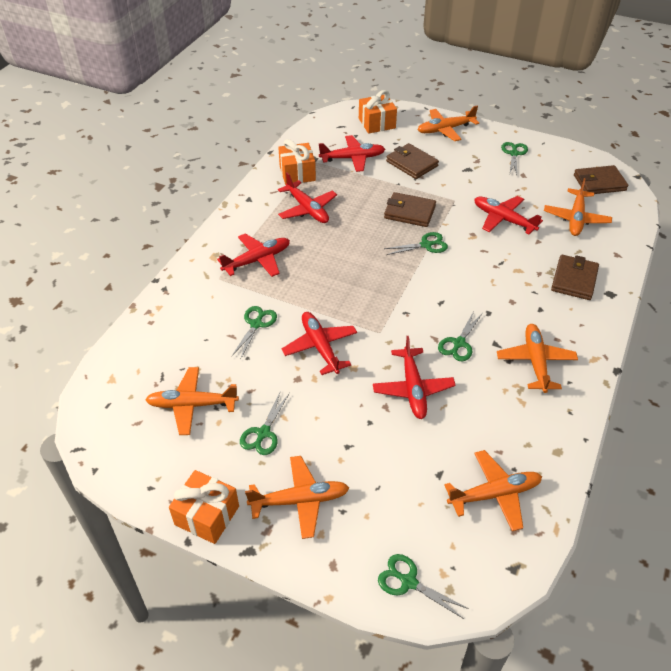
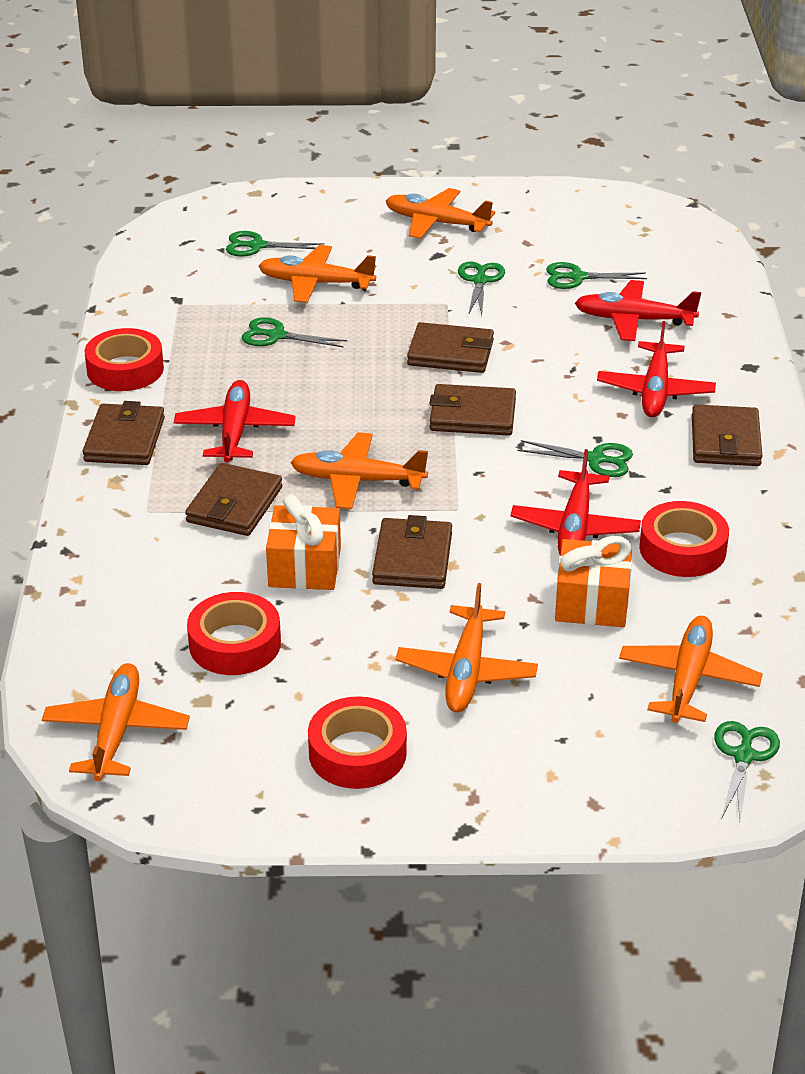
brown wallet: 4 -> 6
orange gift: 3 -> 2
red plane: 6 -> 4
red tape: 0 -> 4

